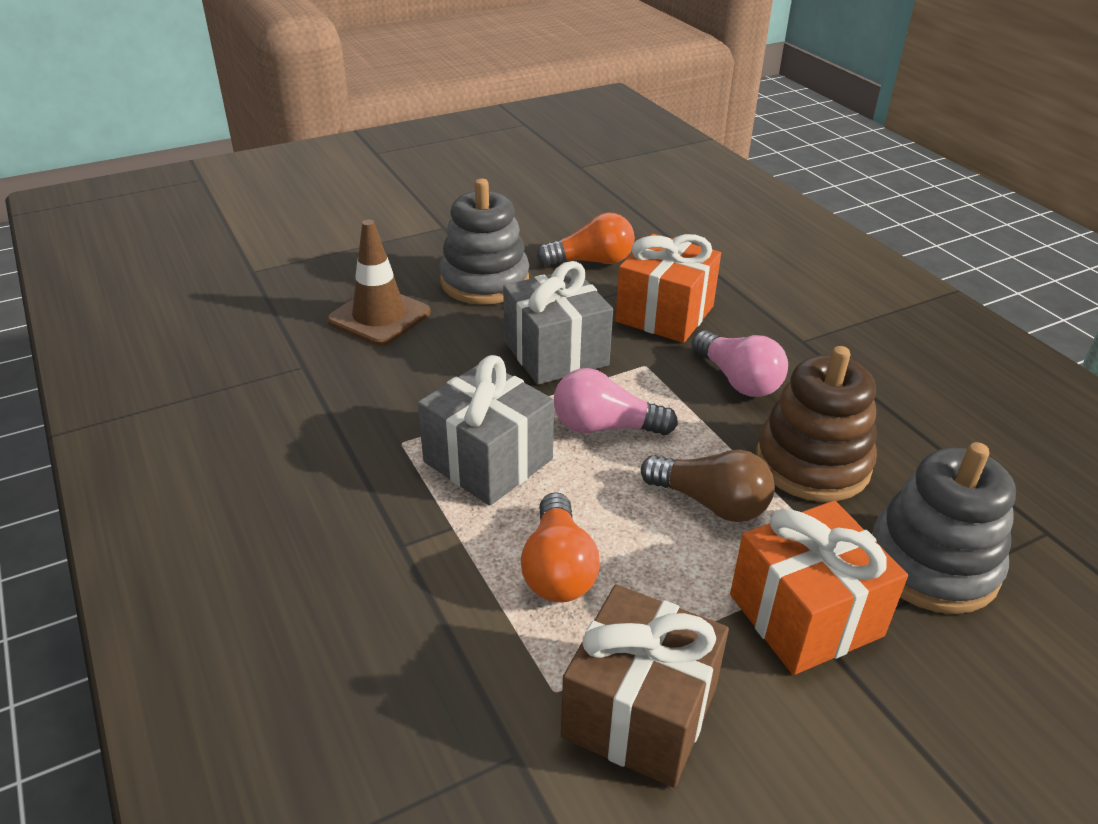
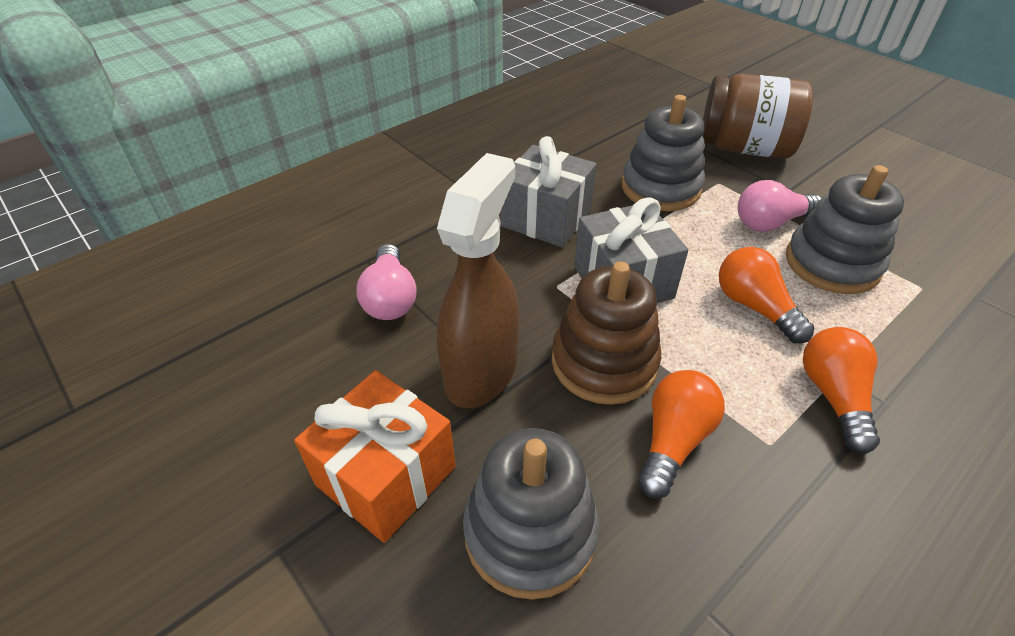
brown gift: 1 -> 0
brown jar: 0 -> 1
brown light bulb: 1 -> 0
brown spray bottle: 0 -> 1
brown traffic cone: 1 -> 0
grey stacking toy: 2 -> 3
orange gift: 2 -> 1
orange light bulb: 2 -> 3

